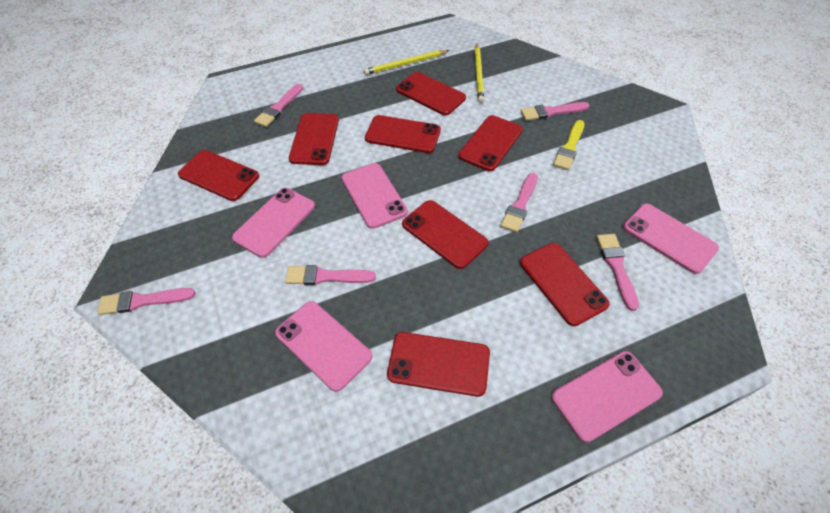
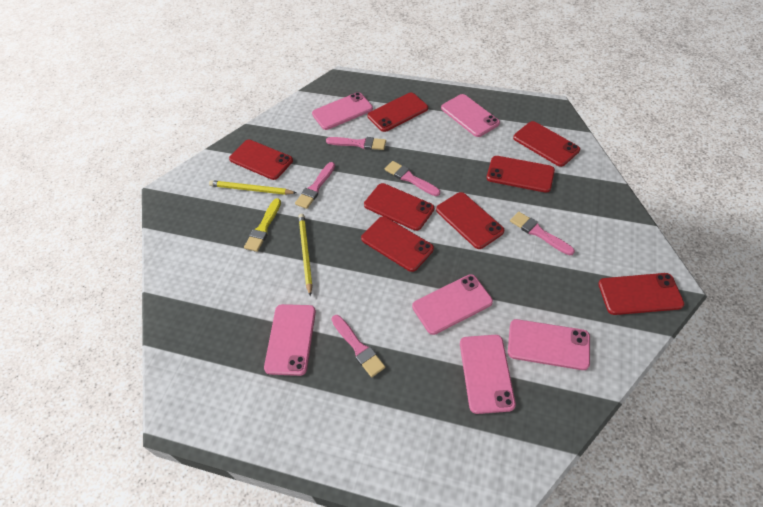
pink brush: 6 -> 5
pink phone: 5 -> 6

